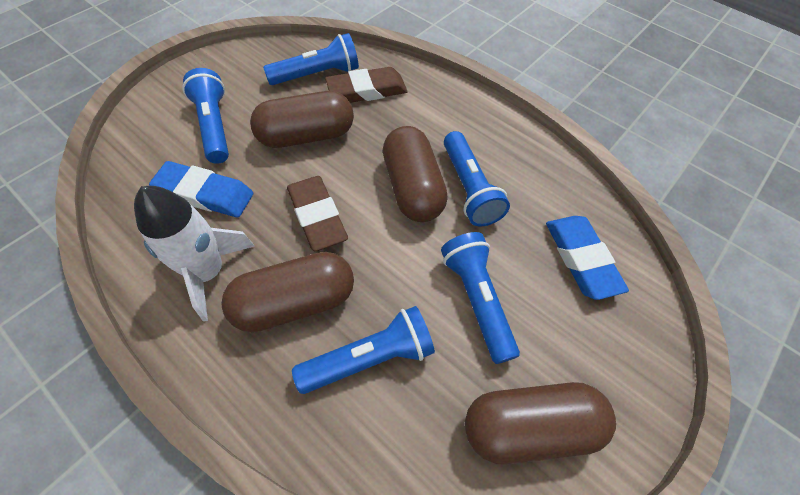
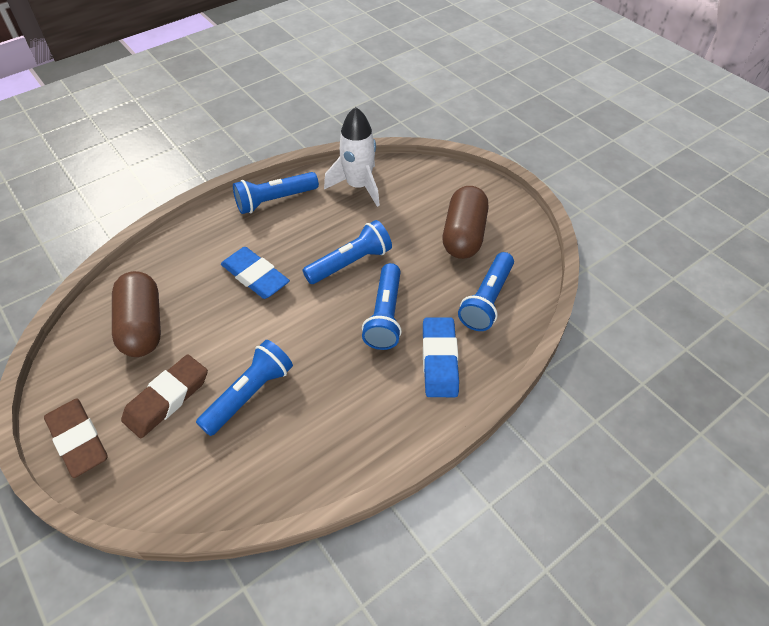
brown capsule: 4 -> 2

